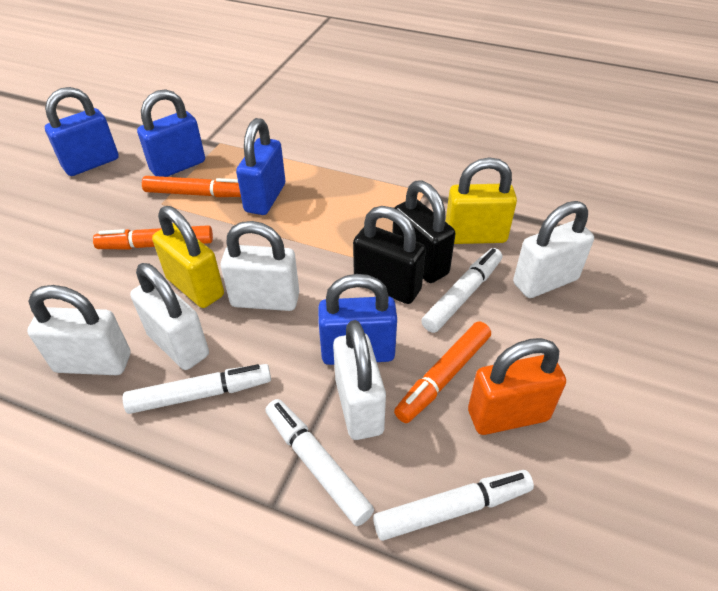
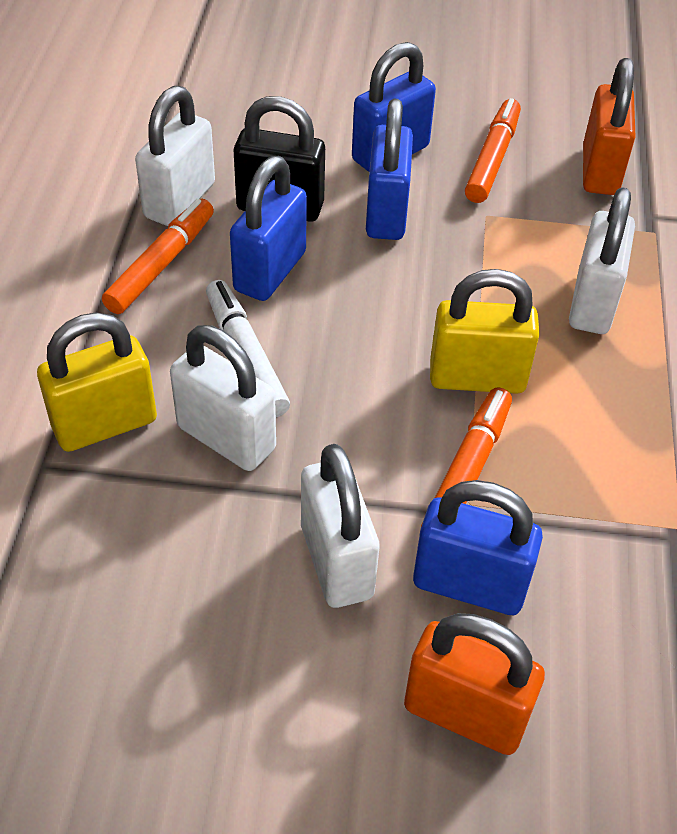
black padlock: 2 -> 1
orange padlock: 1 -> 2
white marker: 4 -> 1
white padlock: 5 -> 4

